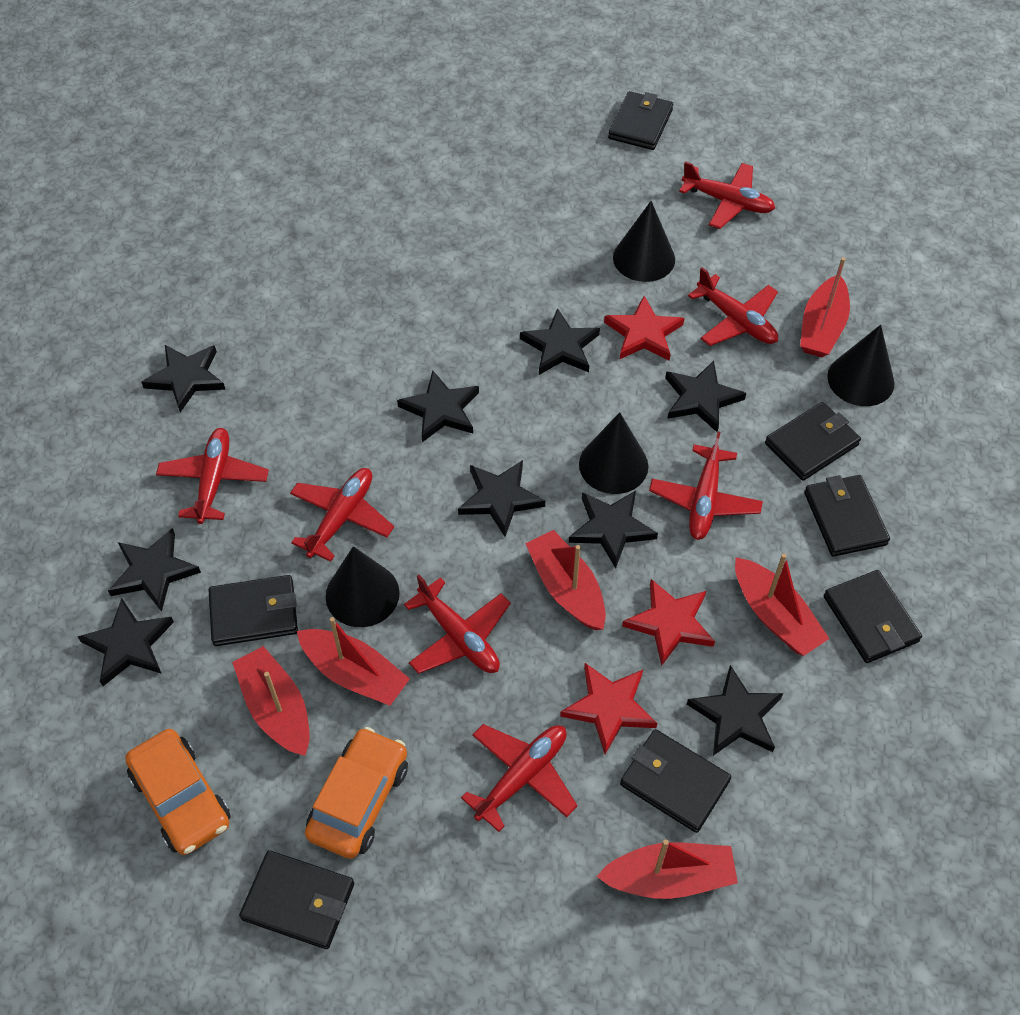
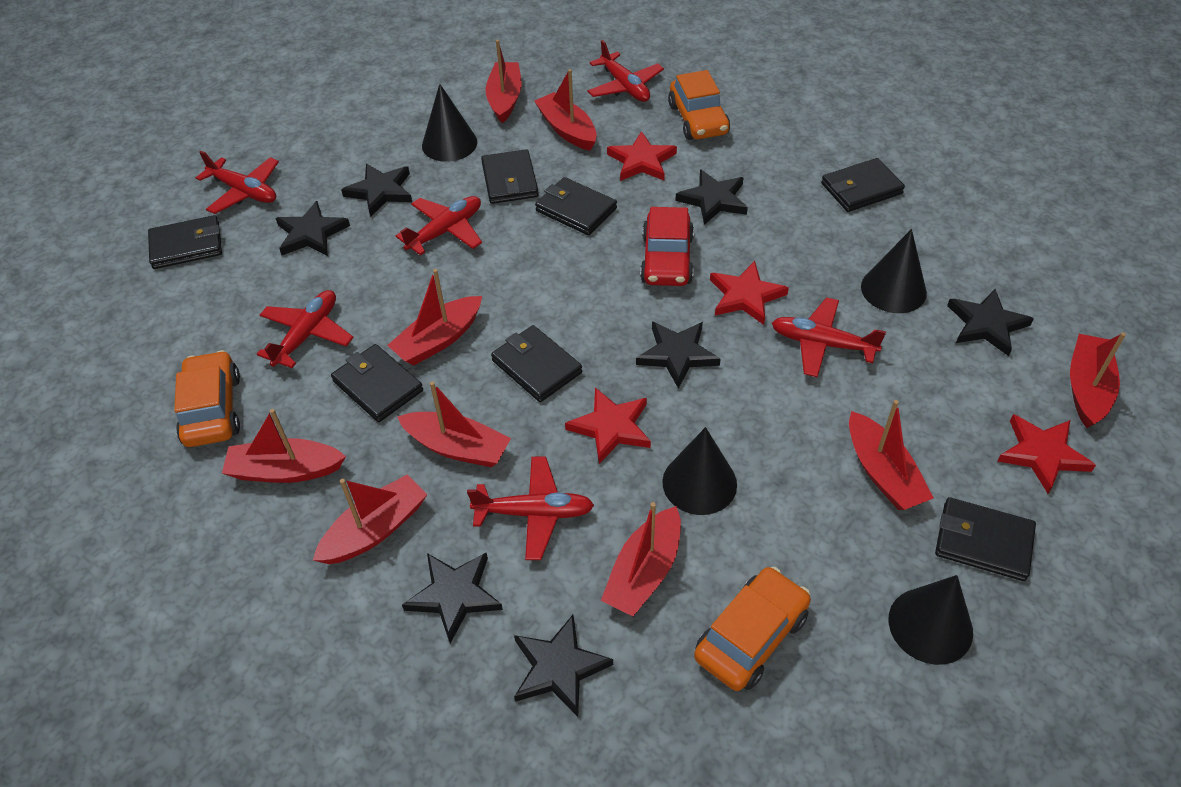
black star: 9 -> 7
orange car: 2 -> 3
red boat: 6 -> 9
red car: 0 -> 1
red plane: 7 -> 6
red star: 3 -> 4

